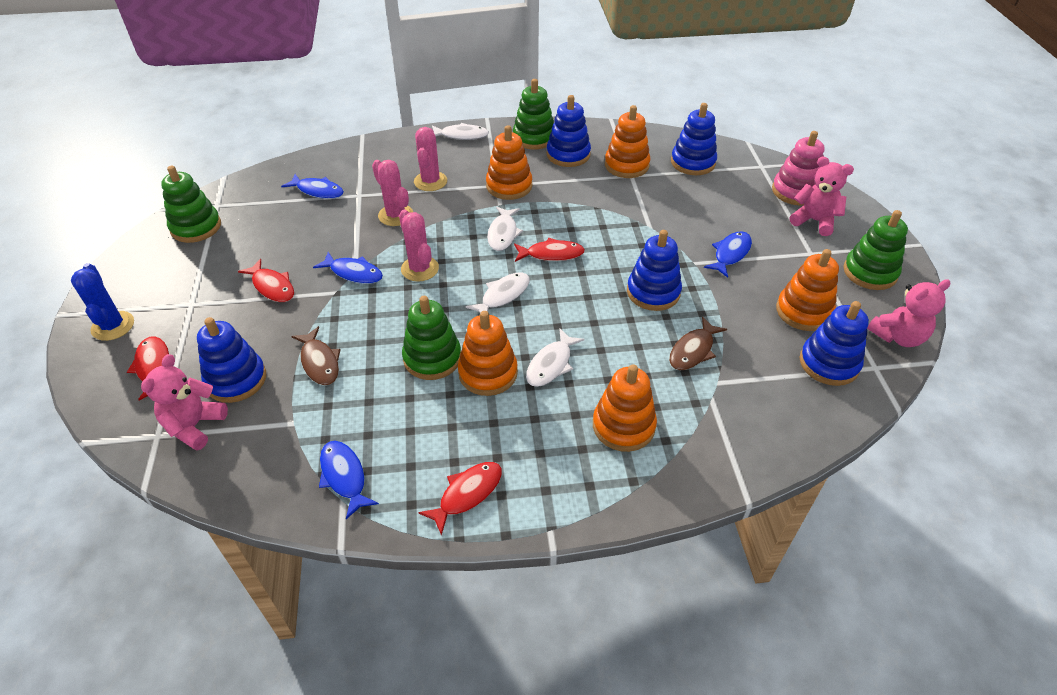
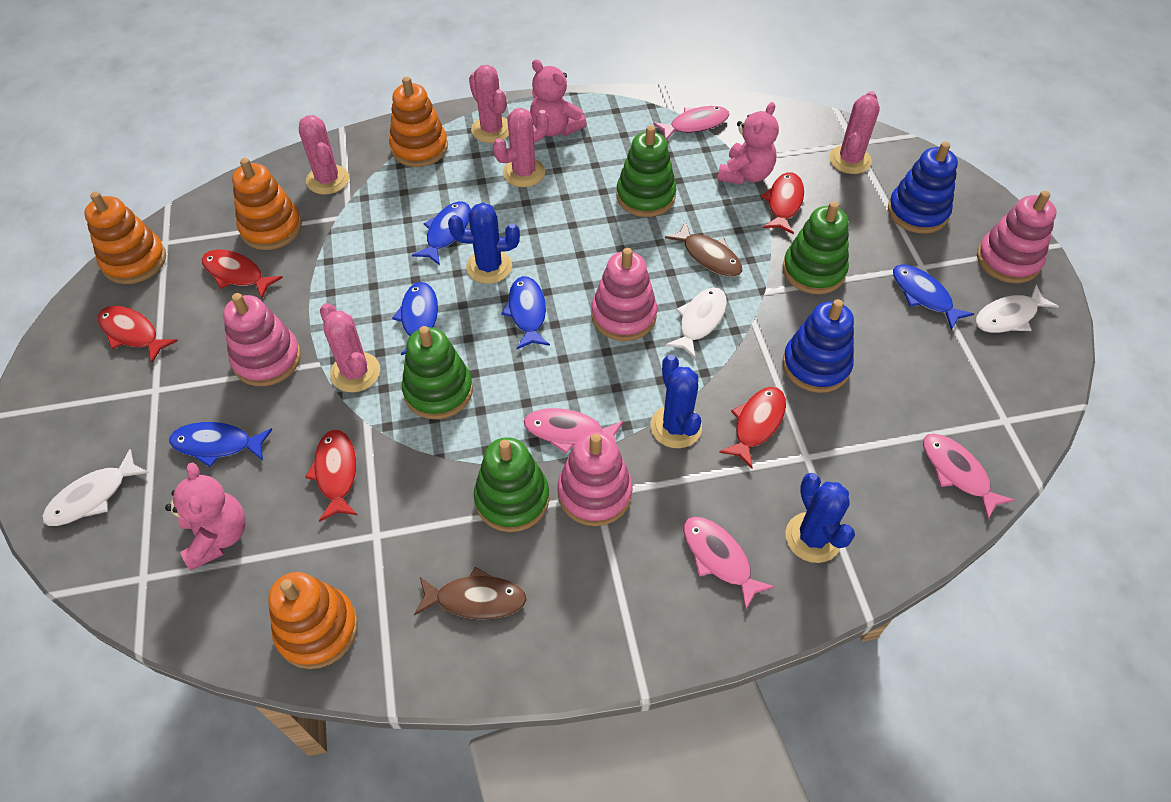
blue cactus: 1 -> 3
blue fish: 4 -> 5
blue stacking toy: 5 -> 2
orange stacking toy: 5 -> 4
pink cactus: 3 -> 5
pink fish: 0 -> 4
pink stacking toy: 1 -> 4
red fish: 4 -> 5
white fish: 4 -> 3

